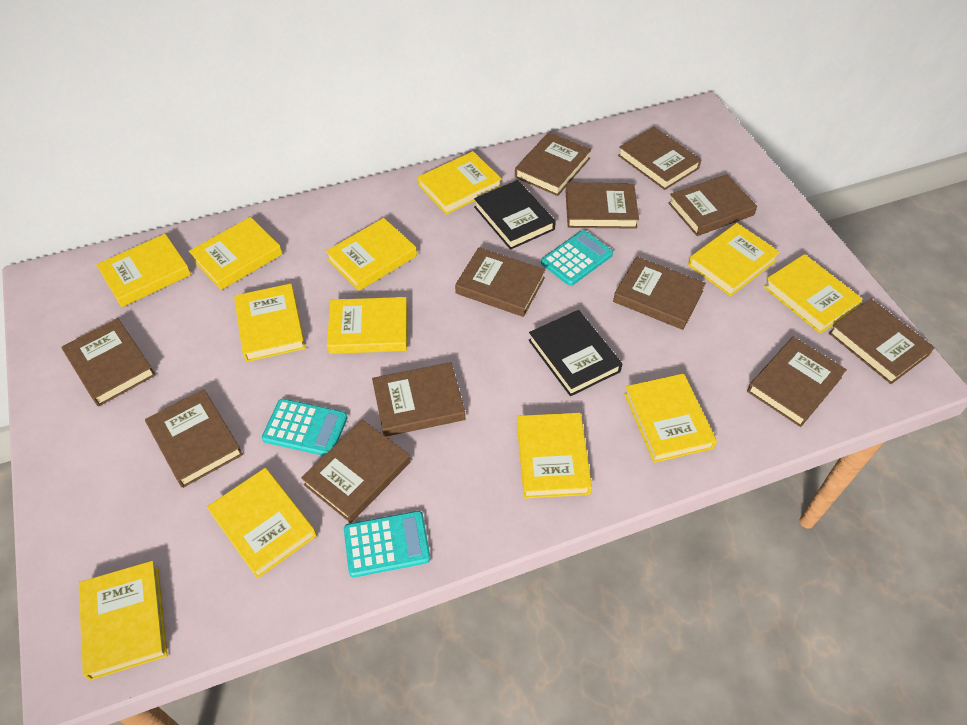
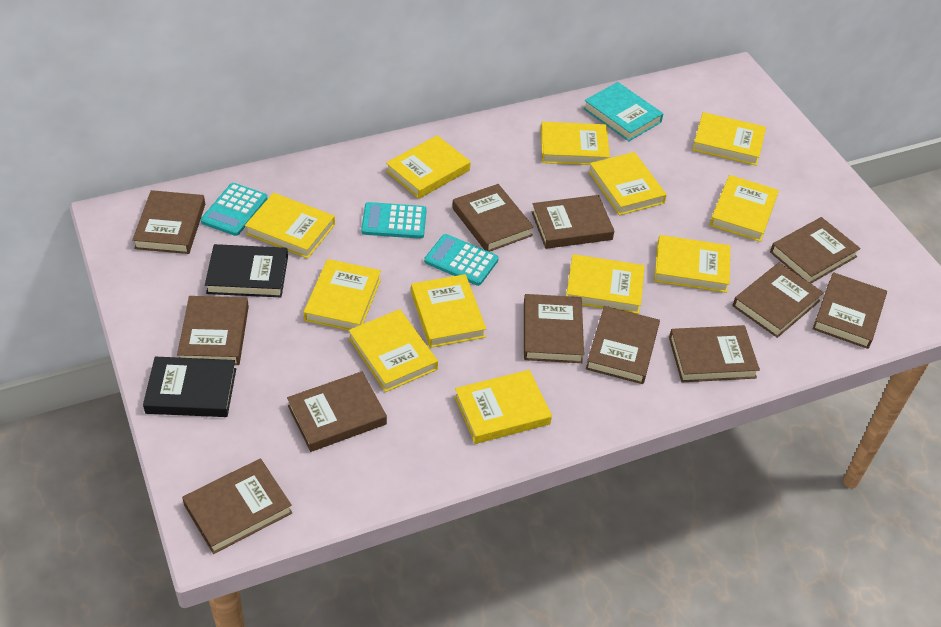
turquoise book: 0 -> 1

